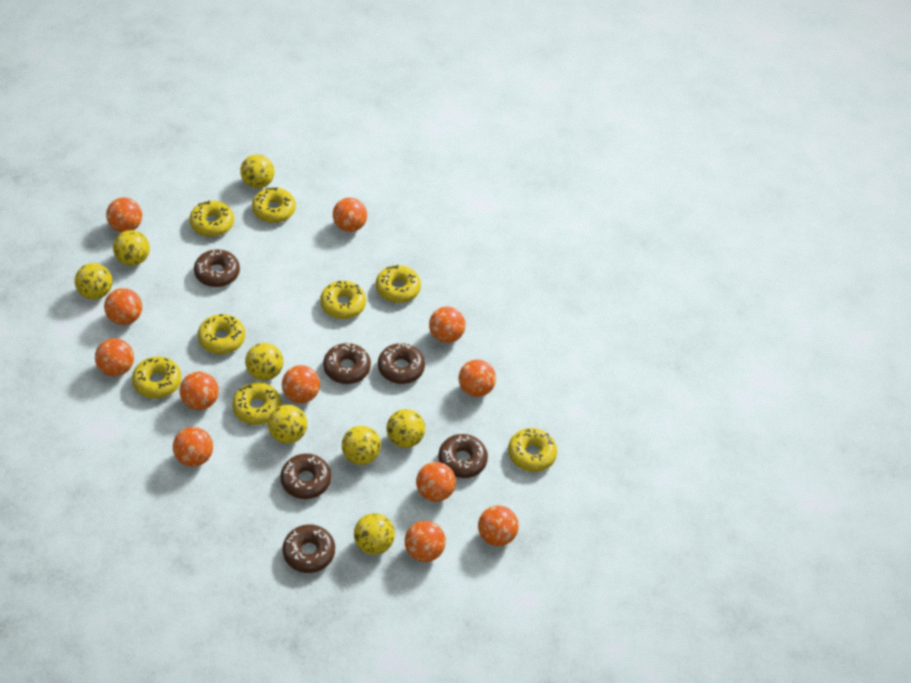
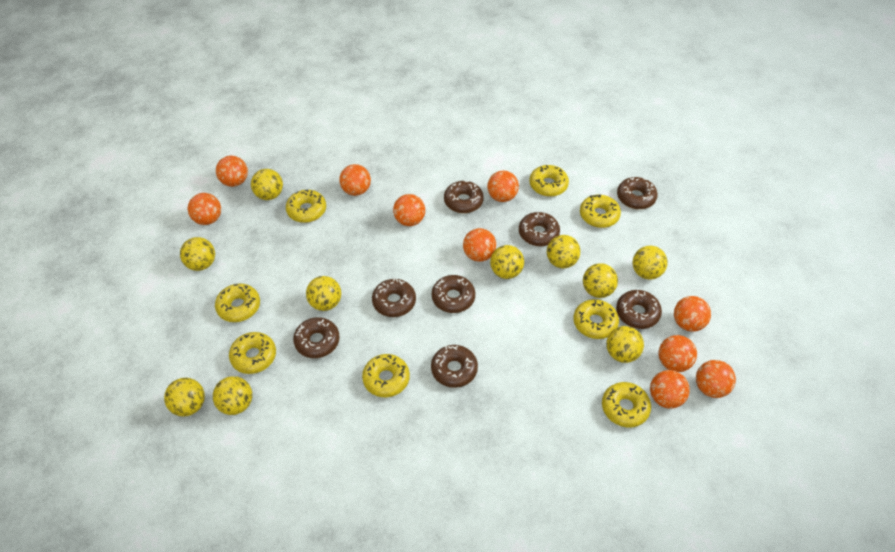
brown donut: 6 -> 8
orange ball: 12 -> 10
yellow ball: 8 -> 10

